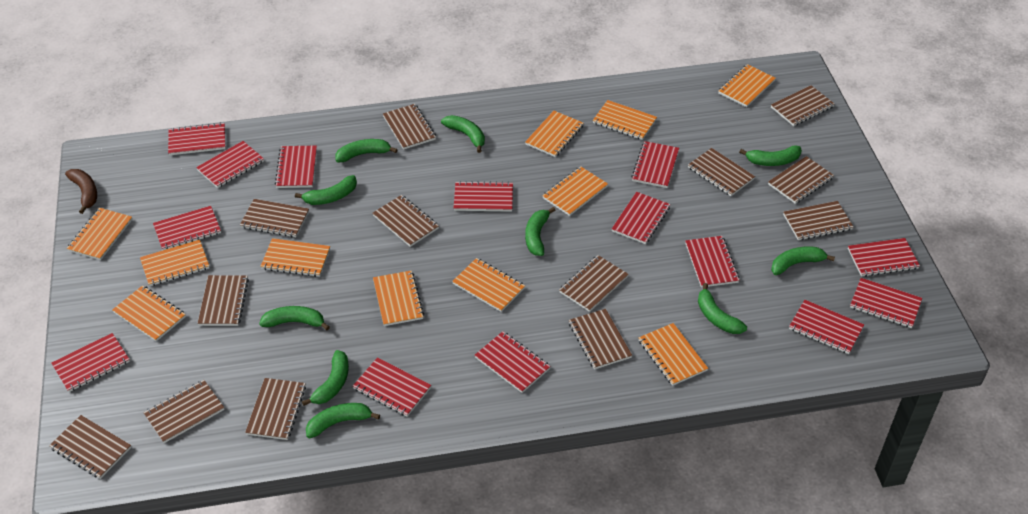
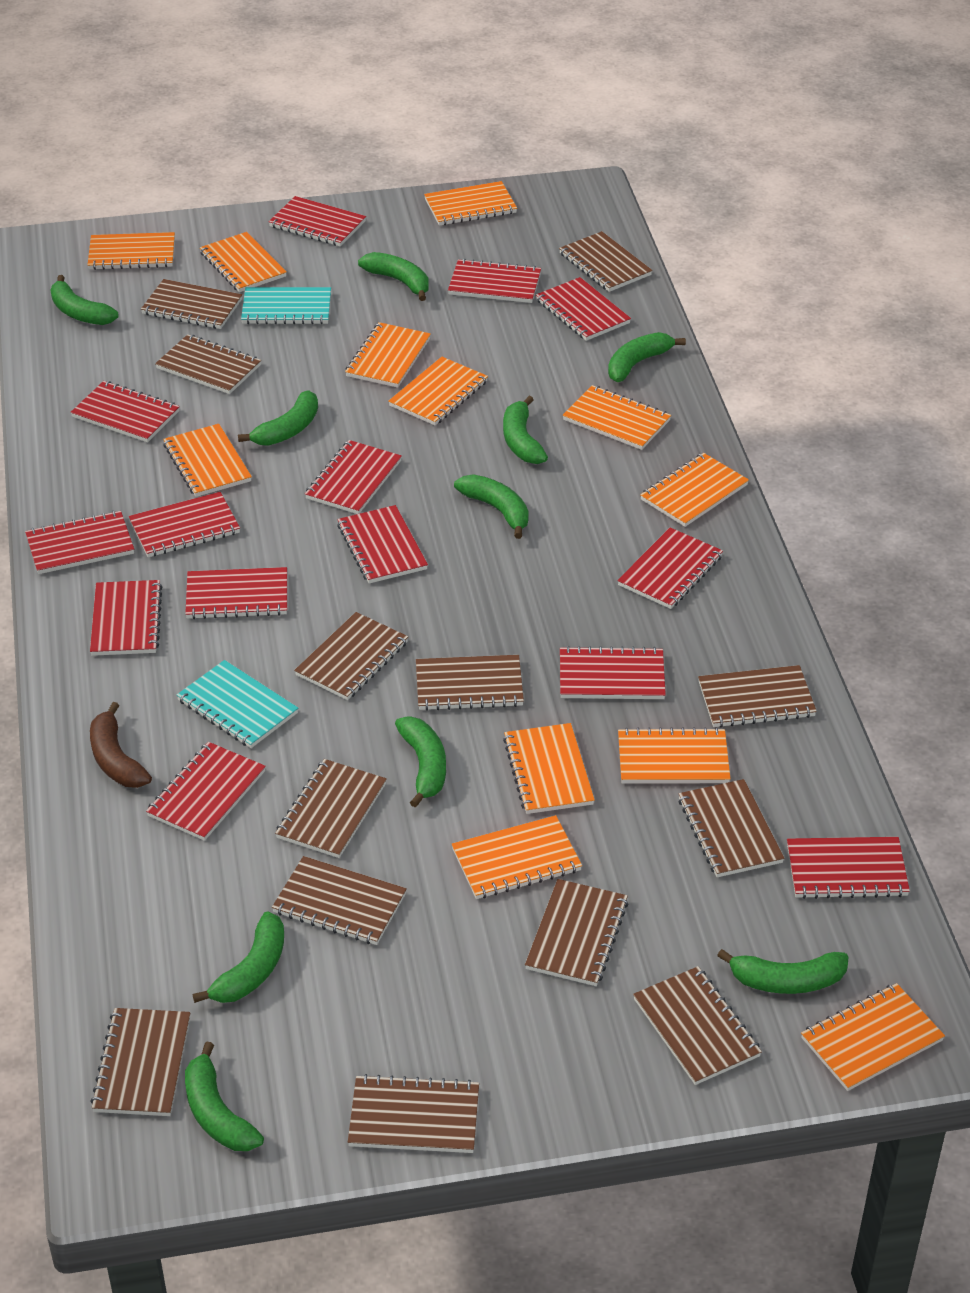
orange notebook: 11 -> 12
turquoise notebook: 0 -> 2

